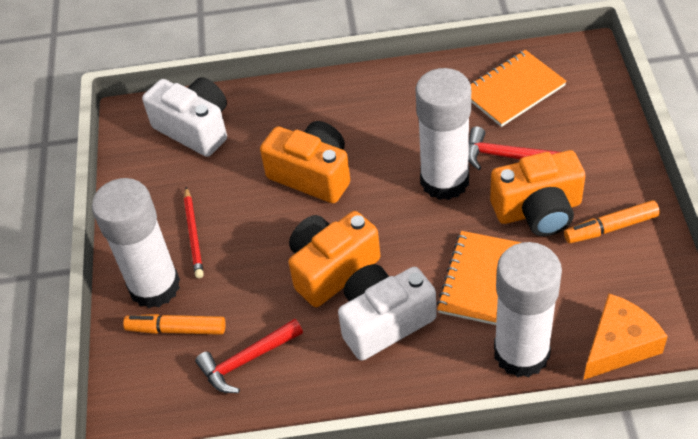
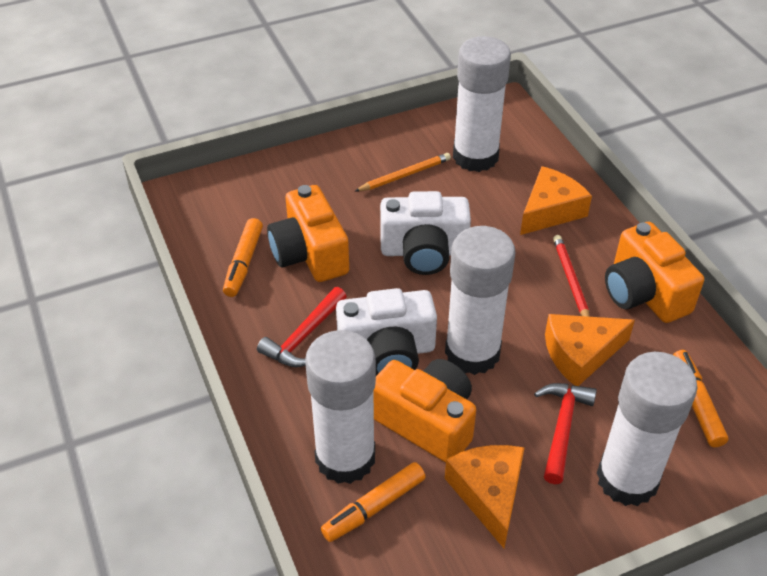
orange cheese: 1 -> 3
orange marker: 2 -> 3
orange notebook: 2 -> 0
orange pencil: 0 -> 1
white glue stick: 3 -> 4

